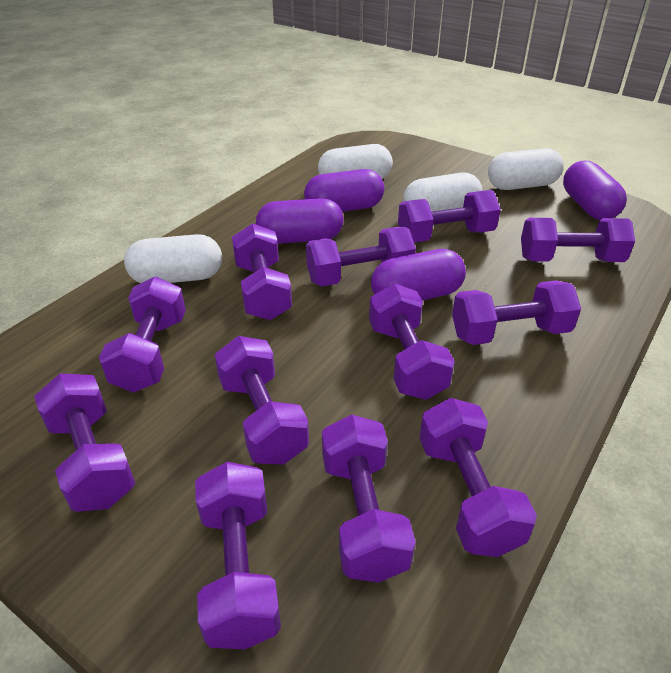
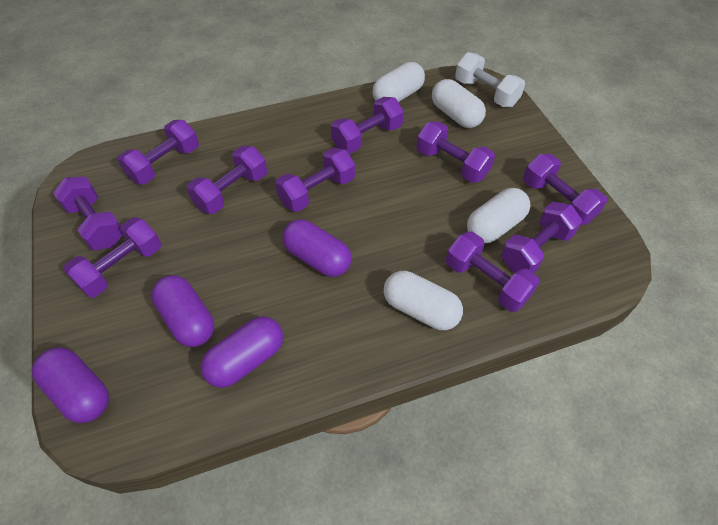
purple dumbbell: 12 -> 10
white dumbbell: 0 -> 1

